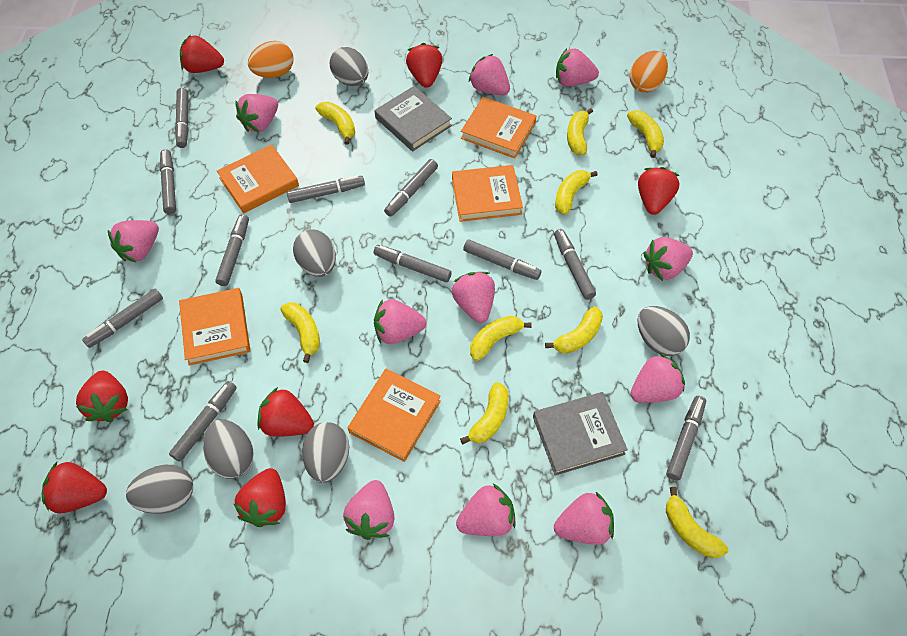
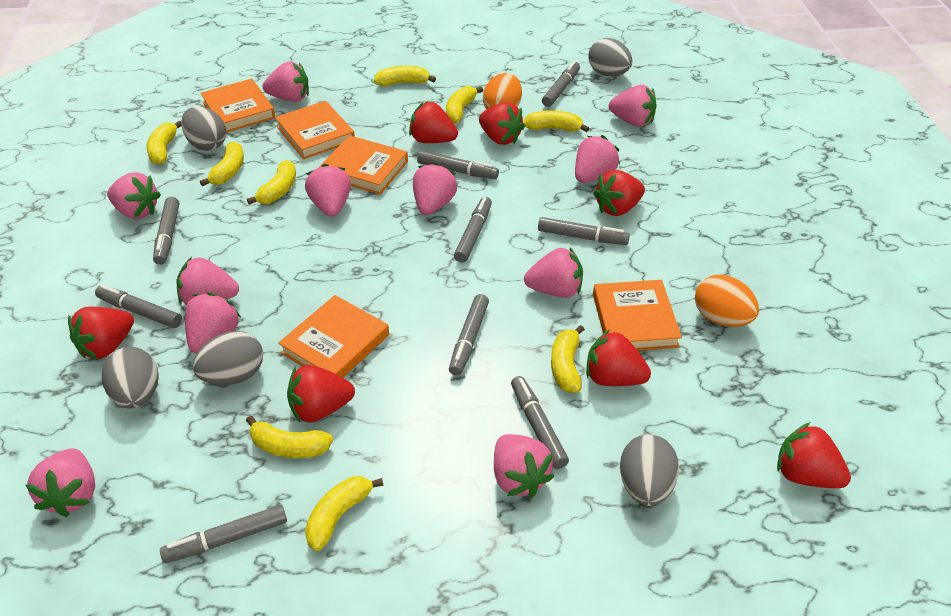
grey book: 2 -> 0
grey egg: 6 -> 5
grey marker: 11 -> 9

